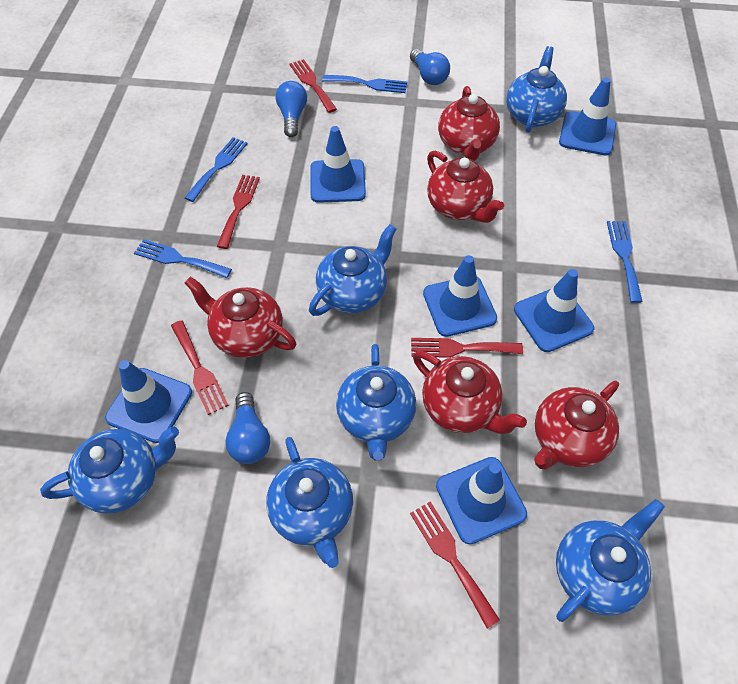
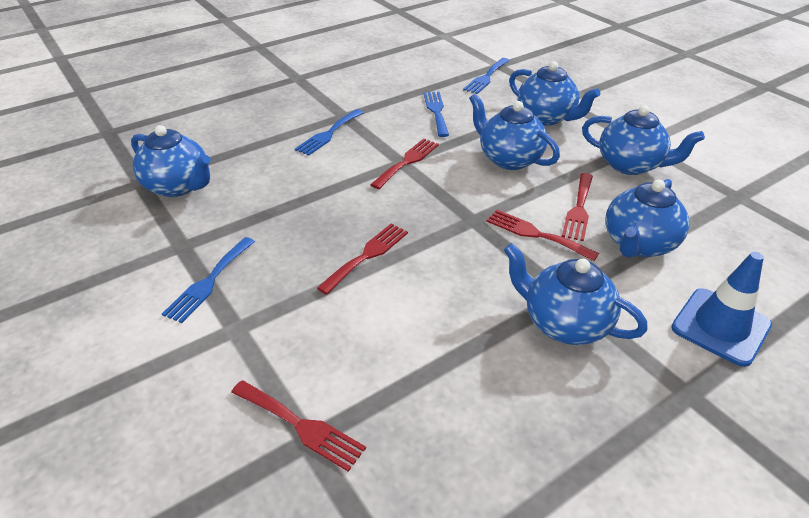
blue light bulb: 3 -> 0
blue traffic cone: 6 -> 1
red teapot: 5 -> 0

